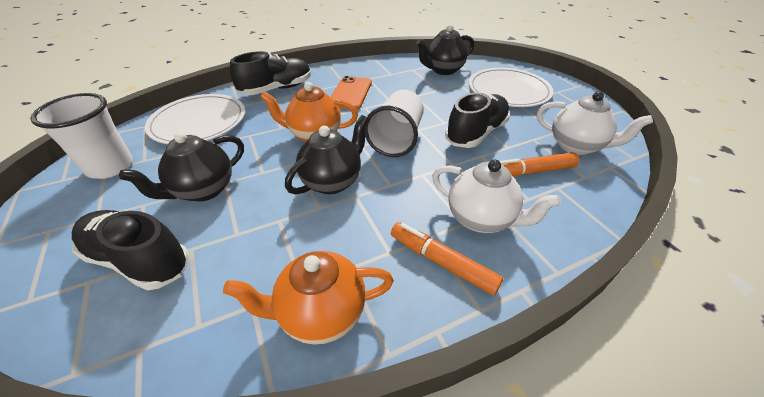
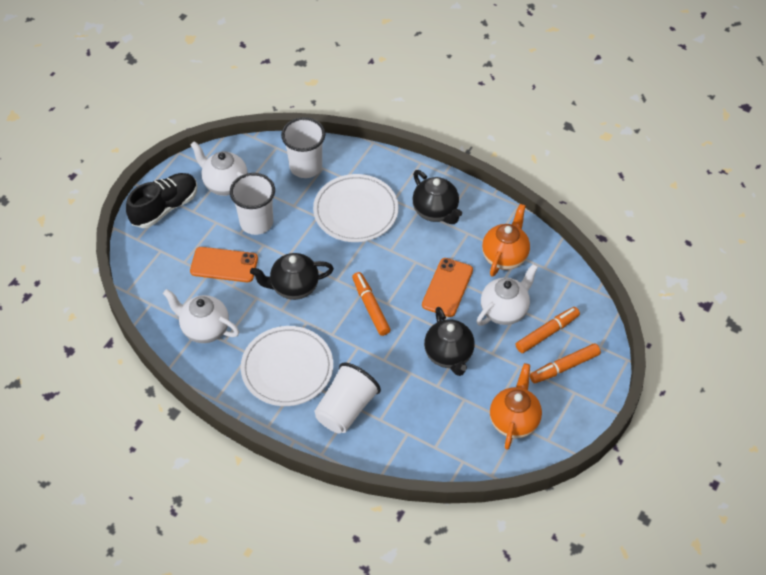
black shoe: 3 -> 1
orange marker: 2 -> 3
orange phone: 1 -> 2
white cup: 2 -> 3
white teapot: 2 -> 3

